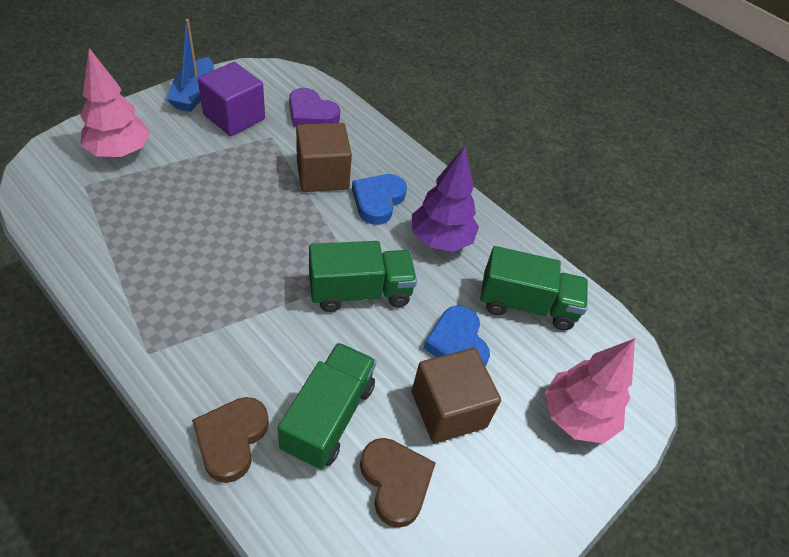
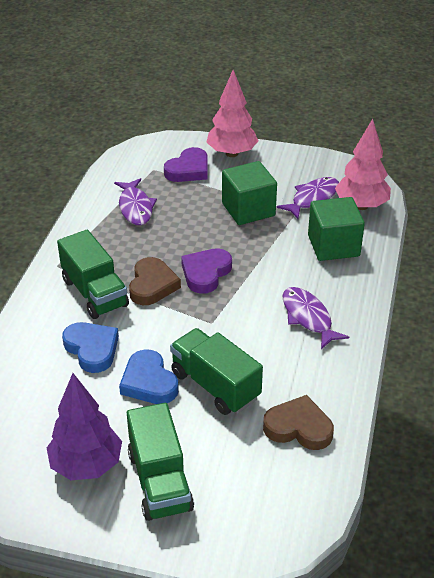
blue boat: 1 -> 0
brown cube: 2 -> 0
green cube: 0 -> 2
purple cube: 1 -> 0
purple fish: 0 -> 3
purple heart: 1 -> 2

